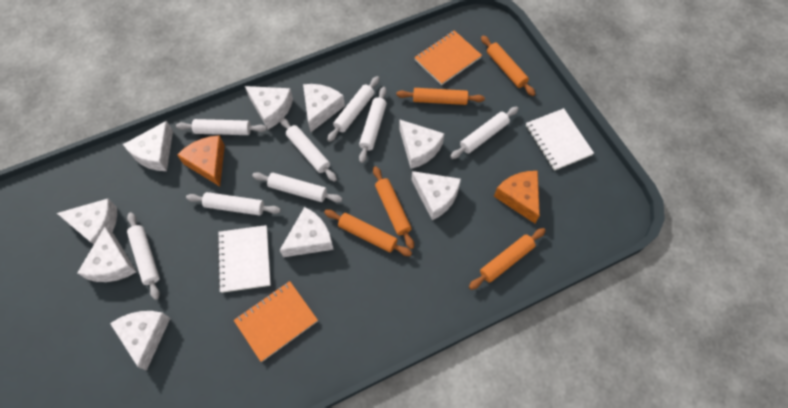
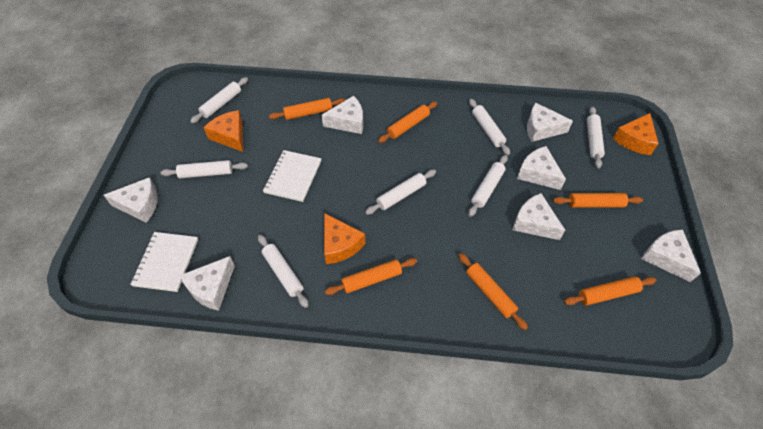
orange cheese: 2 -> 3
orange notebook: 2 -> 0
orange rolling pin: 5 -> 6
white cheese: 9 -> 7
white rolling pin: 8 -> 7

